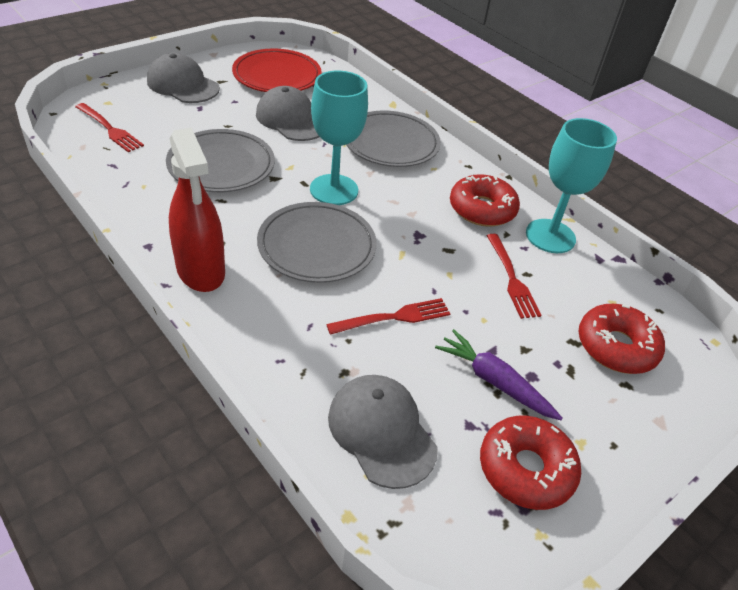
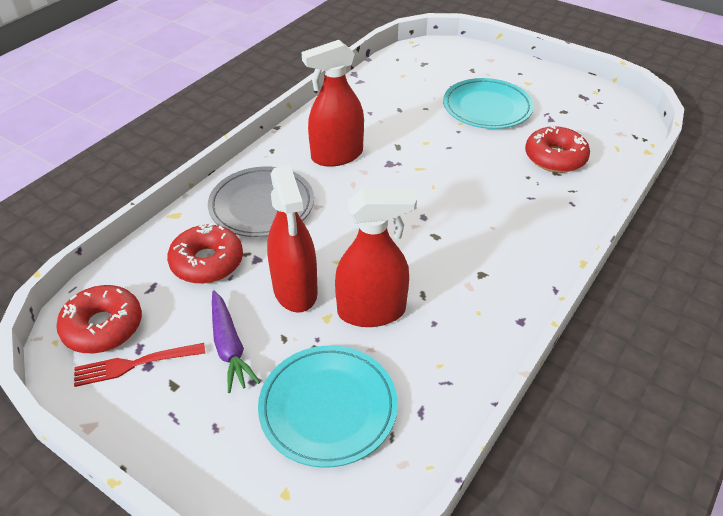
grey cap: 3 -> 0
grey plate: 3 -> 1
red fork: 3 -> 1
red plate: 1 -> 0
red spray bottle: 1 -> 3
turquoise goblet: 2 -> 0
turquoise plate: 0 -> 2

